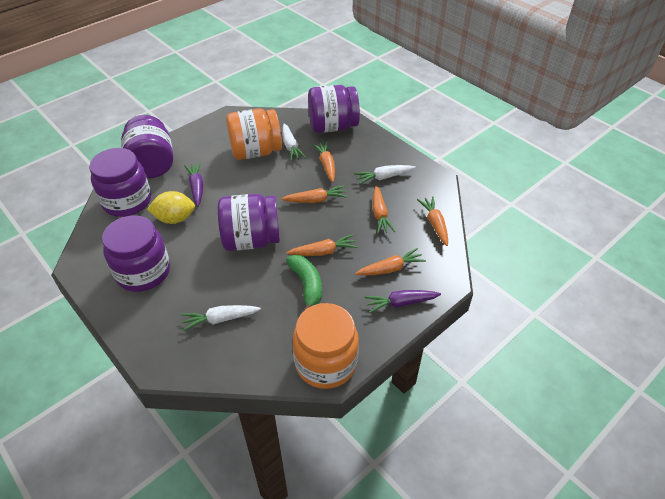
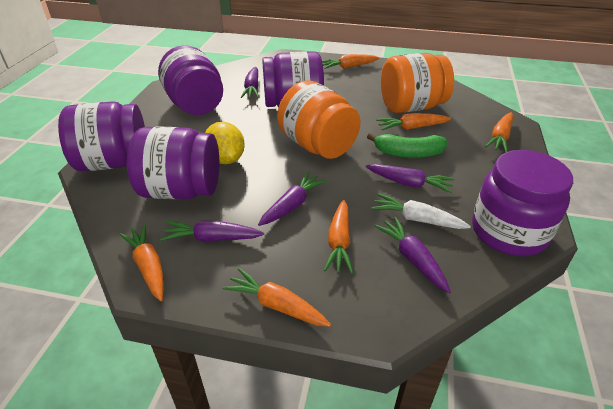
purple carrot: 2 -> 5
white carrot: 3 -> 1

